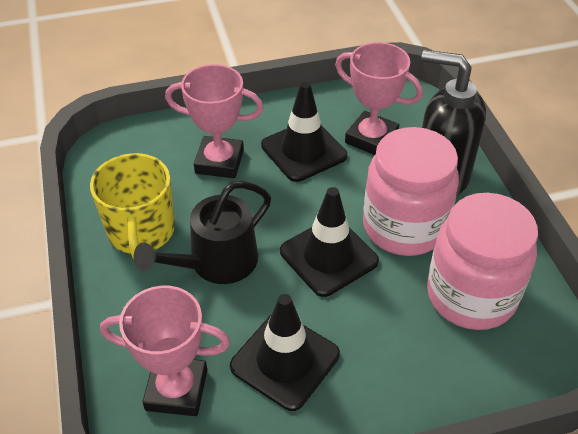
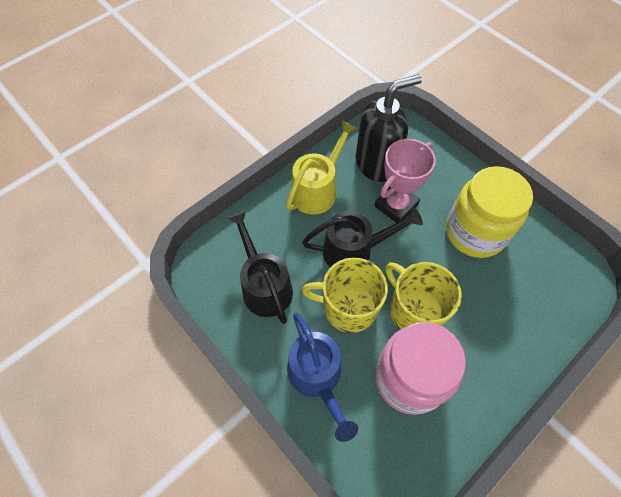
black traffic cone: 3 -> 0
black watering can: 1 -> 2
blue watering can: 0 -> 1
pink jar: 2 -> 1
pink trophy: 3 -> 1
yellow jar: 0 -> 1
yellow mug: 1 -> 2
yellow watering can: 0 -> 1

